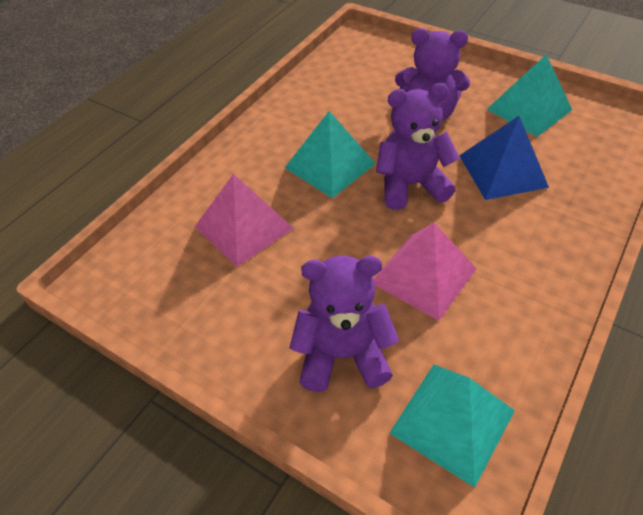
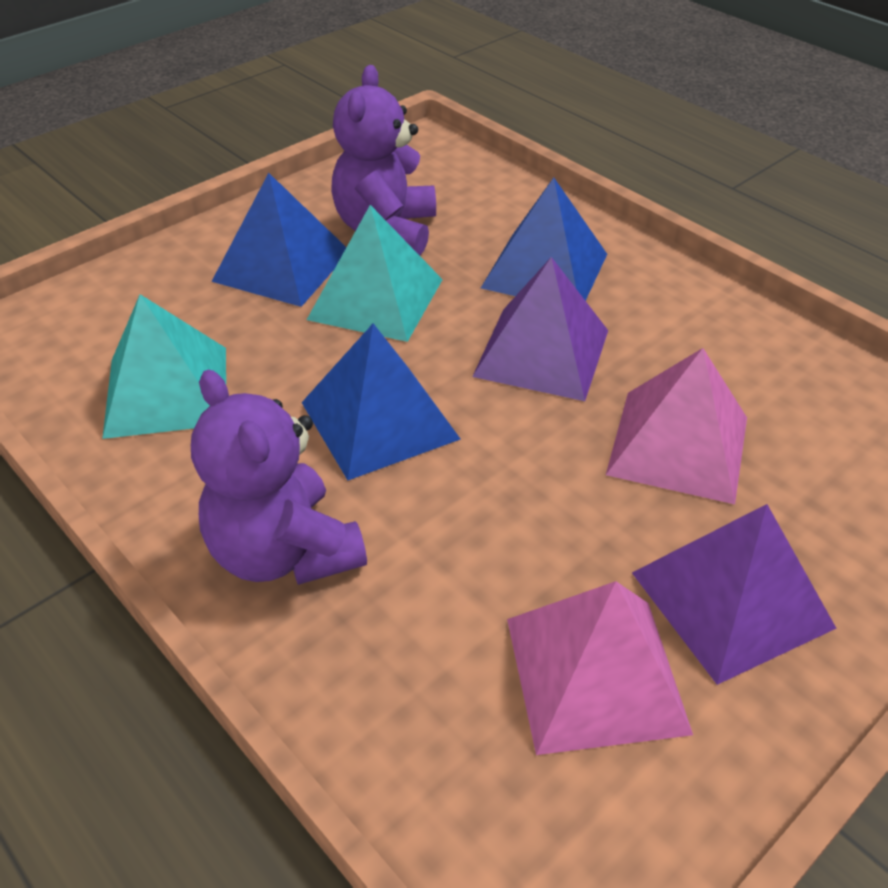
blue pyramid: 1 -> 3
purple pyramid: 0 -> 2
purple teddy bear: 3 -> 2
turquoise pyramid: 3 -> 2

